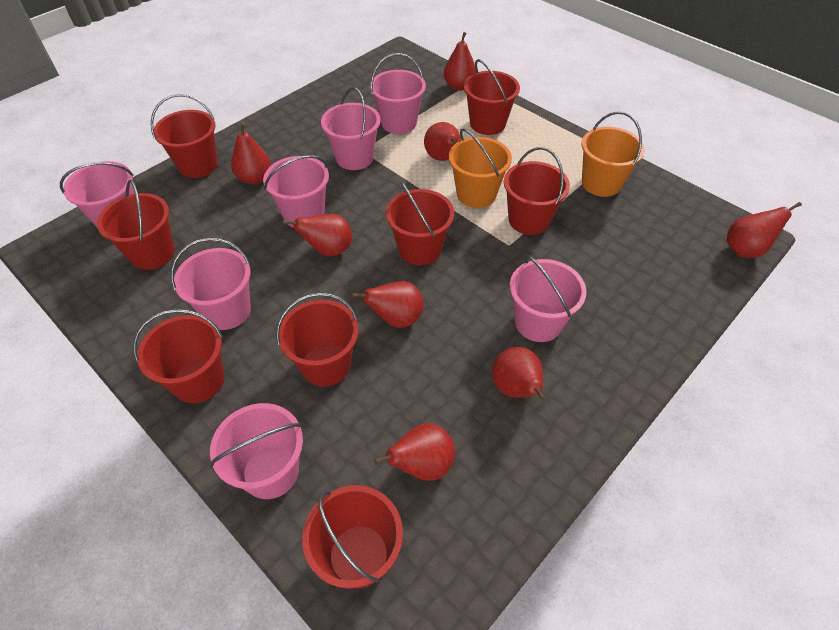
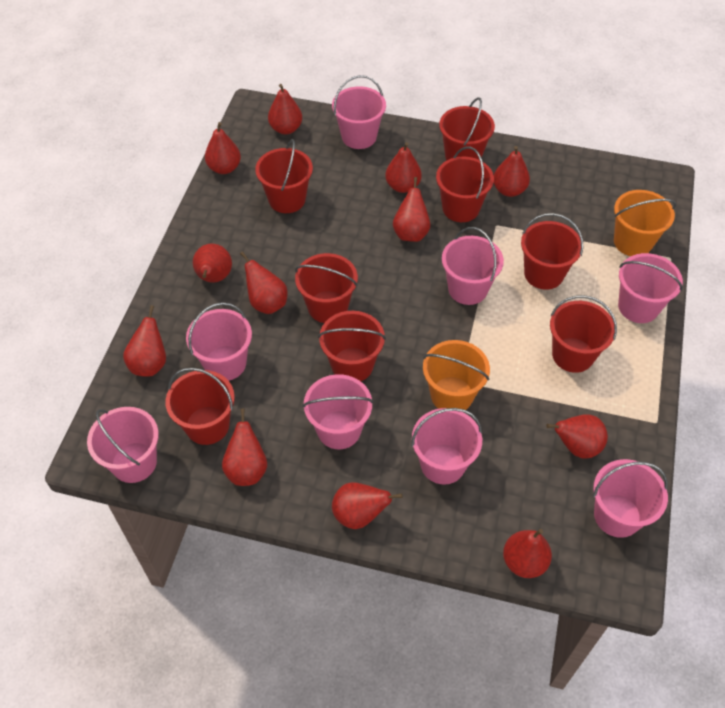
pink bucket: 7 -> 8
red pear: 8 -> 12

